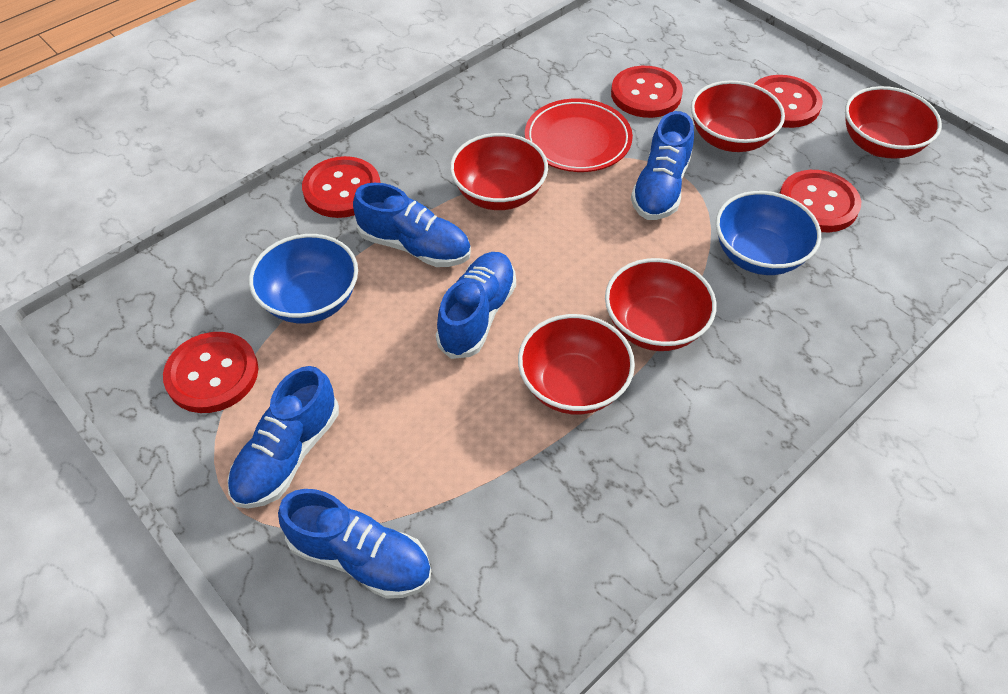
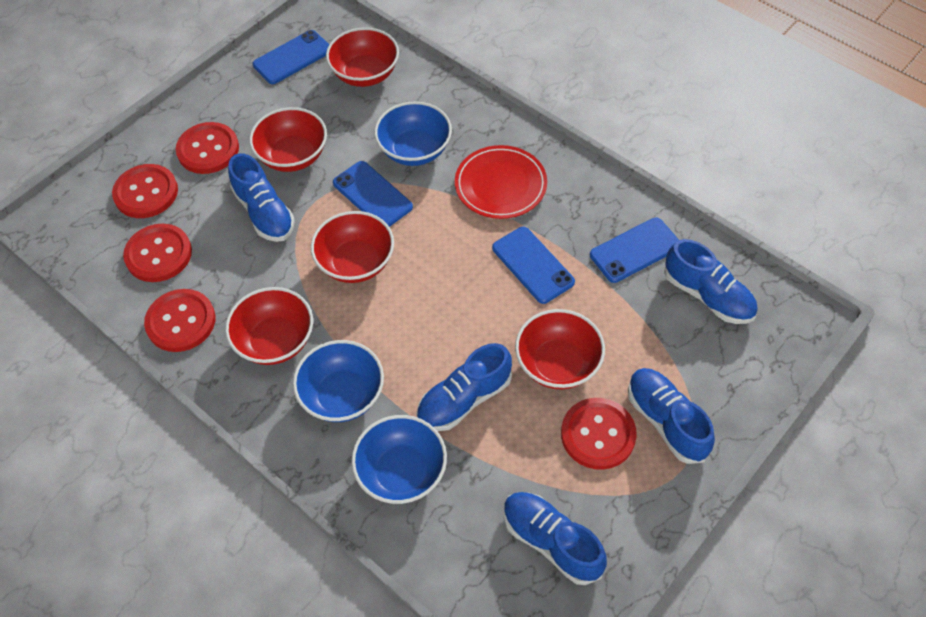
blue bowl: 2 -> 3
blue phone: 0 -> 4

